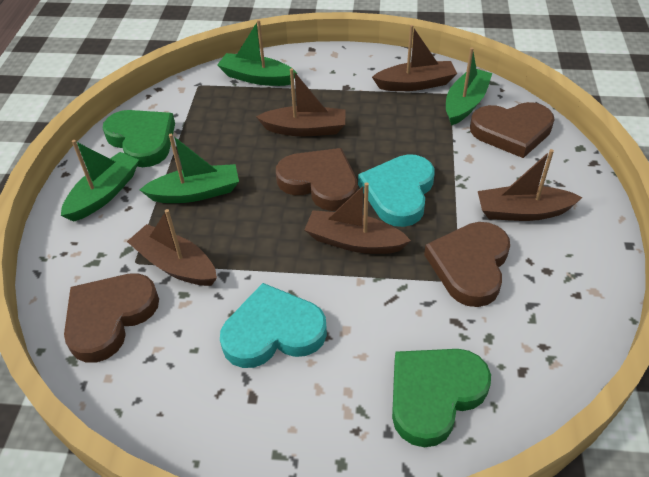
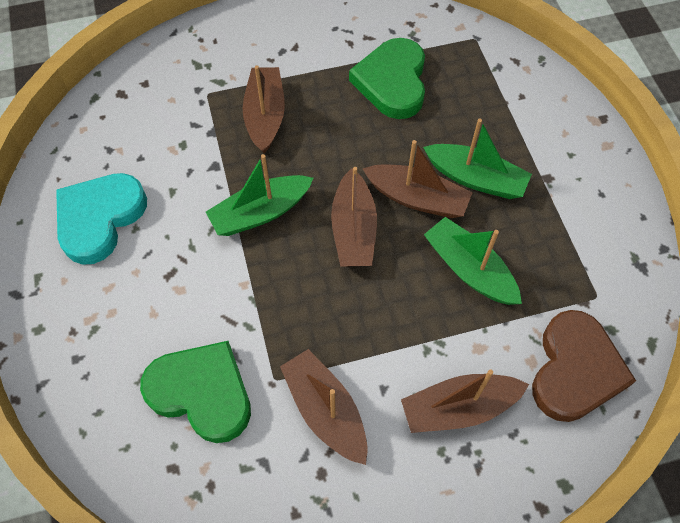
brown heart: 4 -> 1
green boat: 4 -> 3
turquoise heart: 2 -> 1

